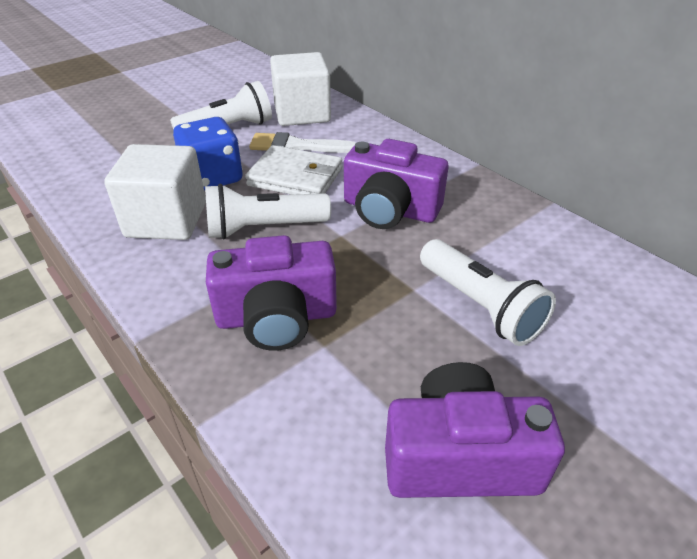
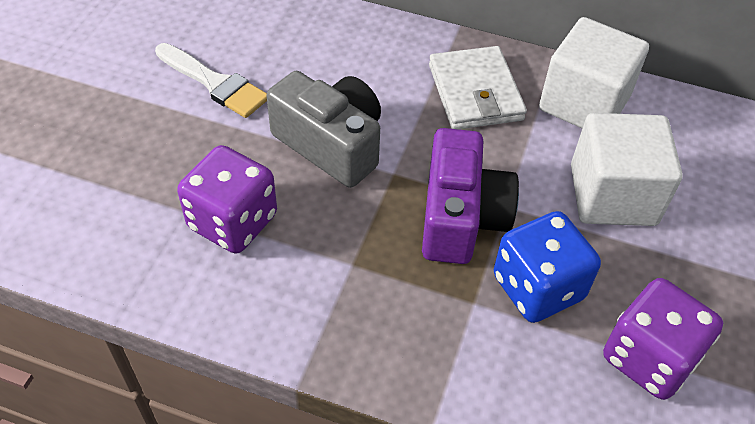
grey camera: 0 -> 1
purple camera: 3 -> 1
purple dice: 0 -> 2
white flashlight: 3 -> 0

